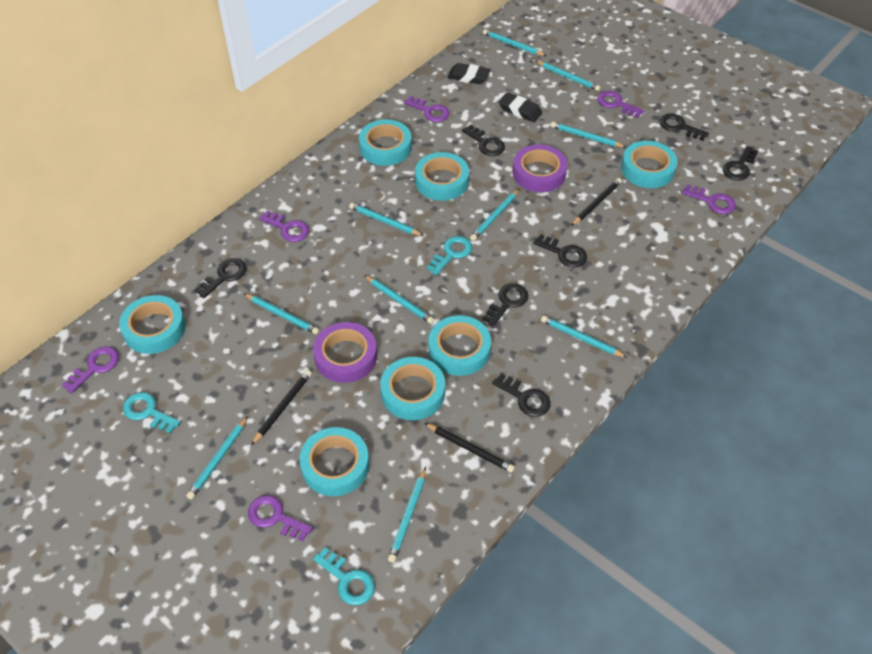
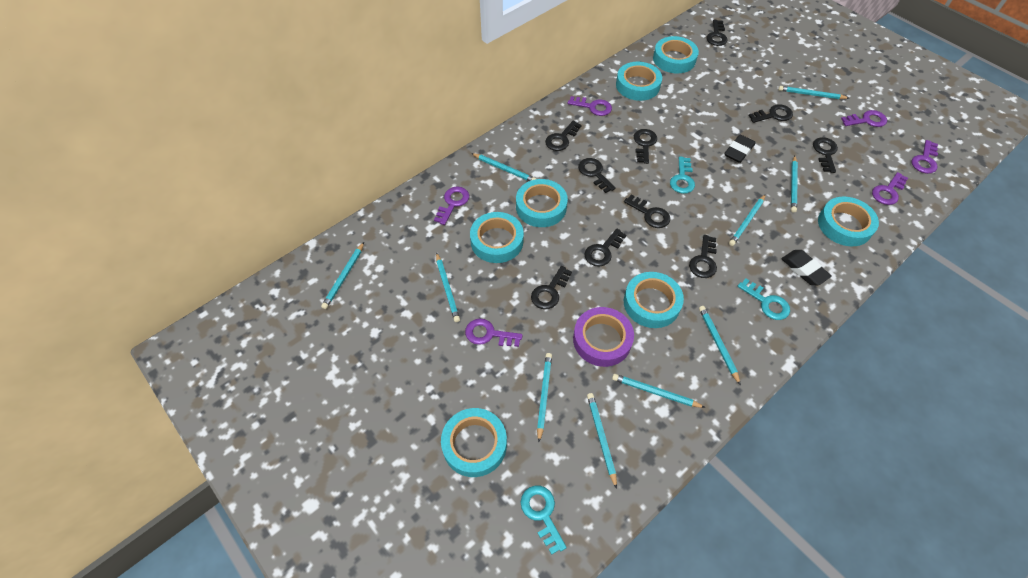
black key: 7 -> 10
black pencil: 3 -> 0
purple tape: 2 -> 1

